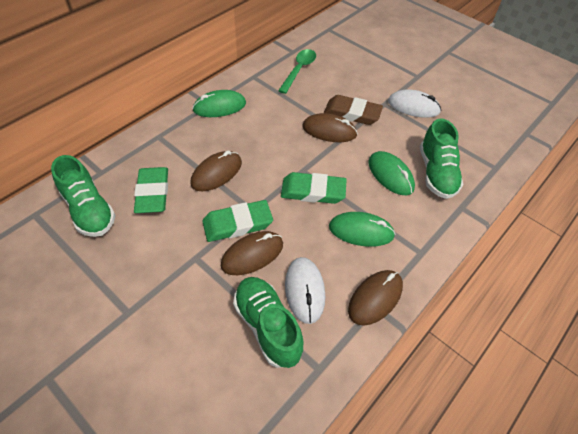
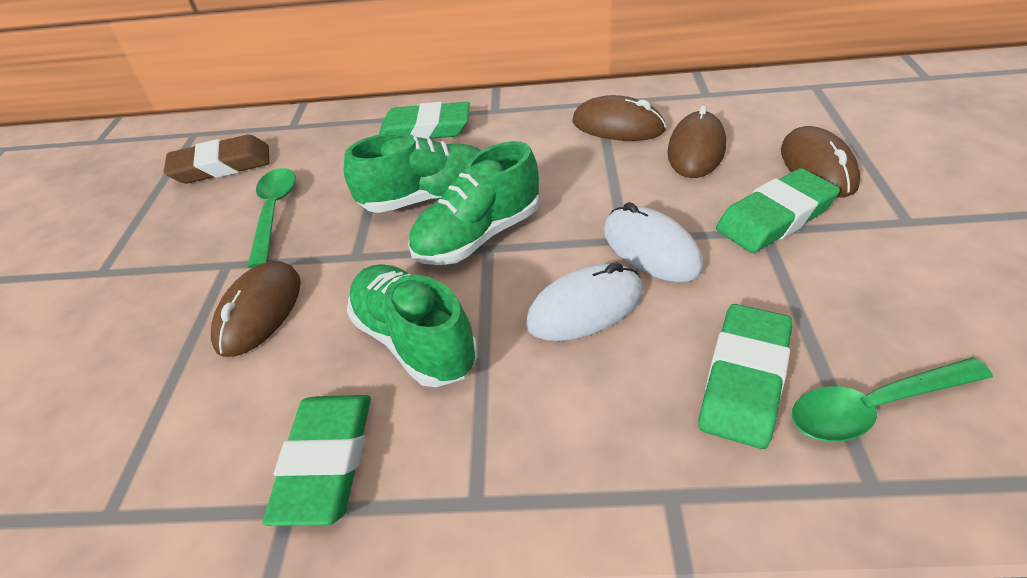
green eraser: 3 -> 4
green mouse: 3 -> 0
green spoon: 1 -> 2

